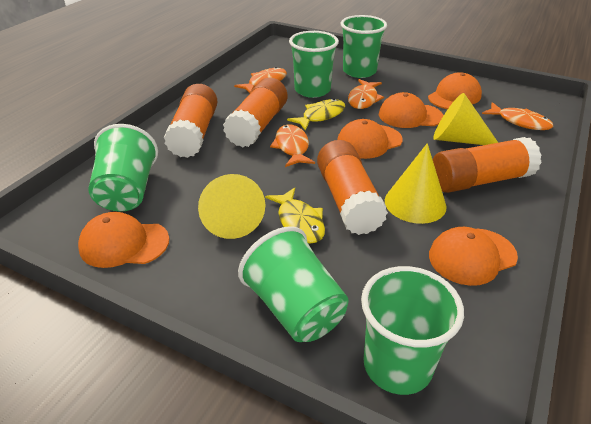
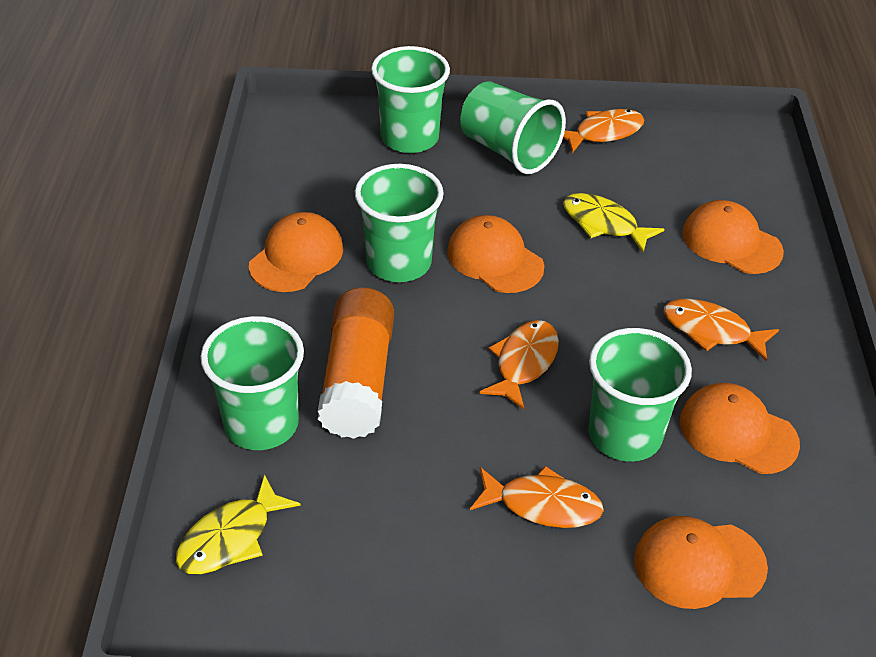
orange glue stick: 4 -> 1
yellow cone: 3 -> 0

